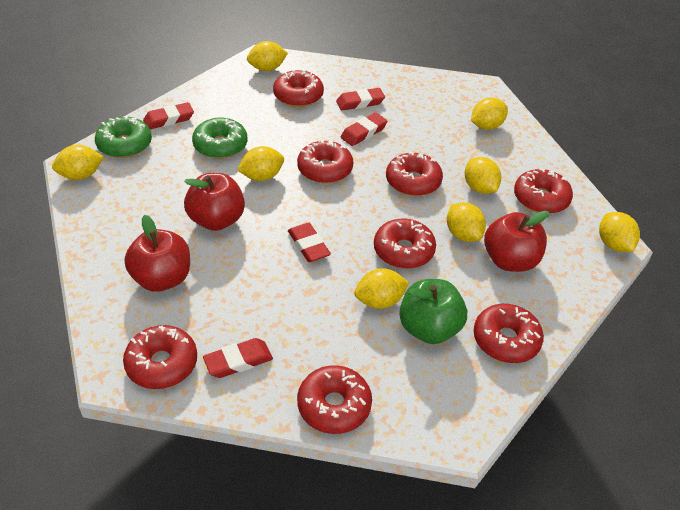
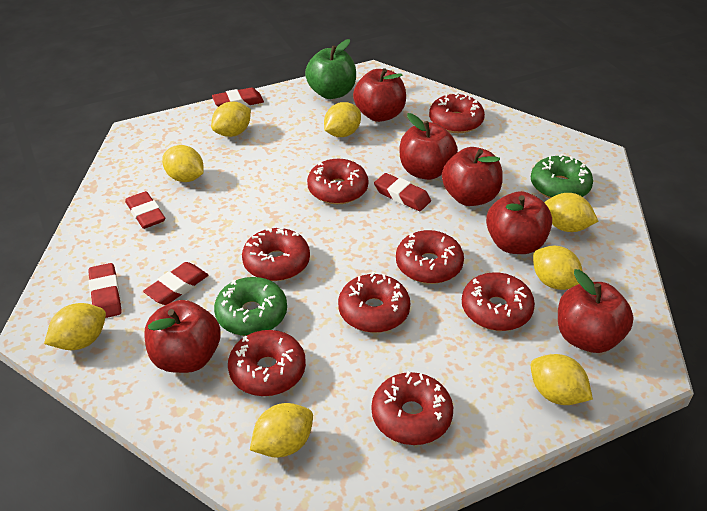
red apple: 3 -> 6

